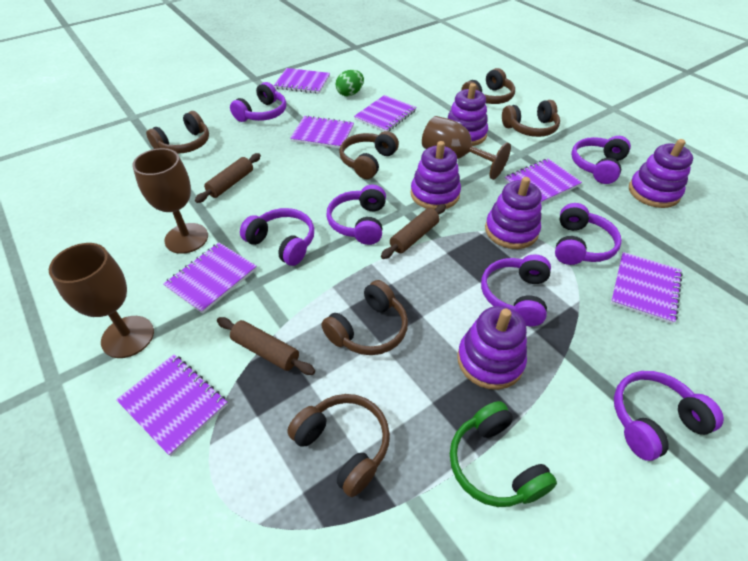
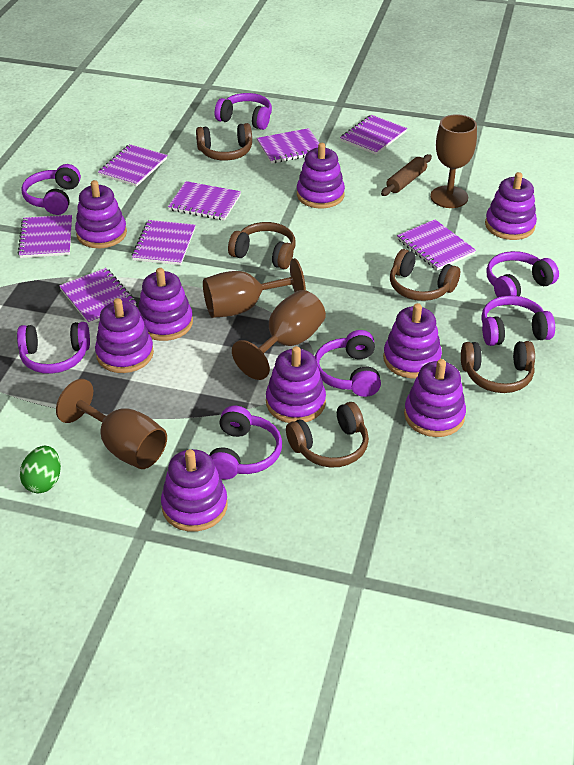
brown goblet: 3 -> 4
brown headphones: 6 -> 5
brown rolling pin: 3 -> 1
green headphones: 1 -> 0
purple notebook: 7 -> 8
purple stacking toy: 5 -> 9

